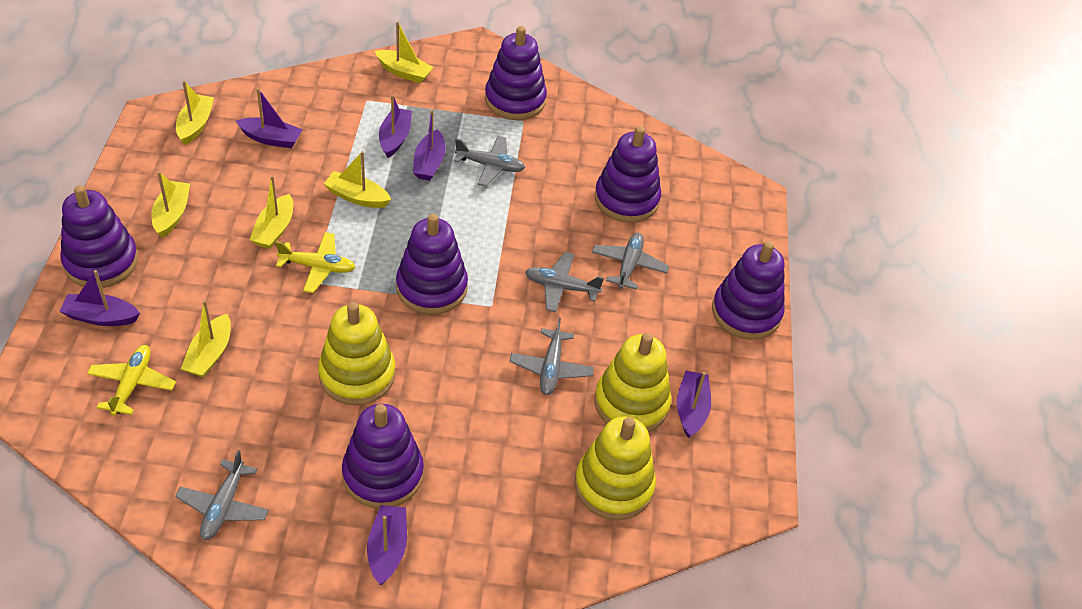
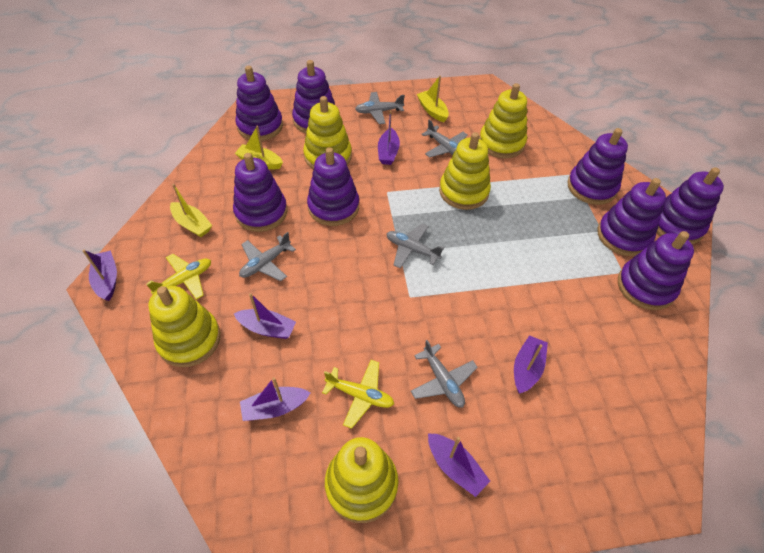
purple stacking toy: 6 -> 8
yellow boat: 6 -> 3
yellow stacking toy: 3 -> 5

